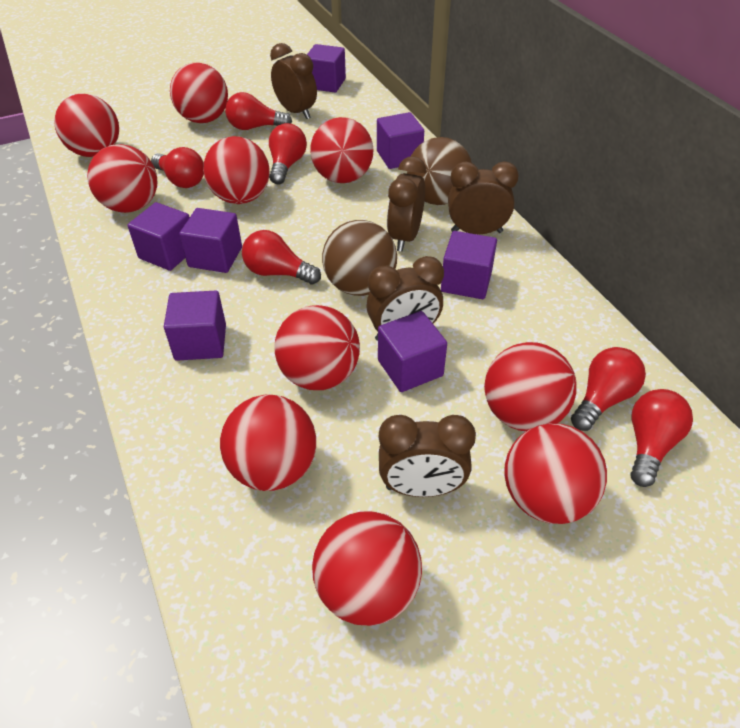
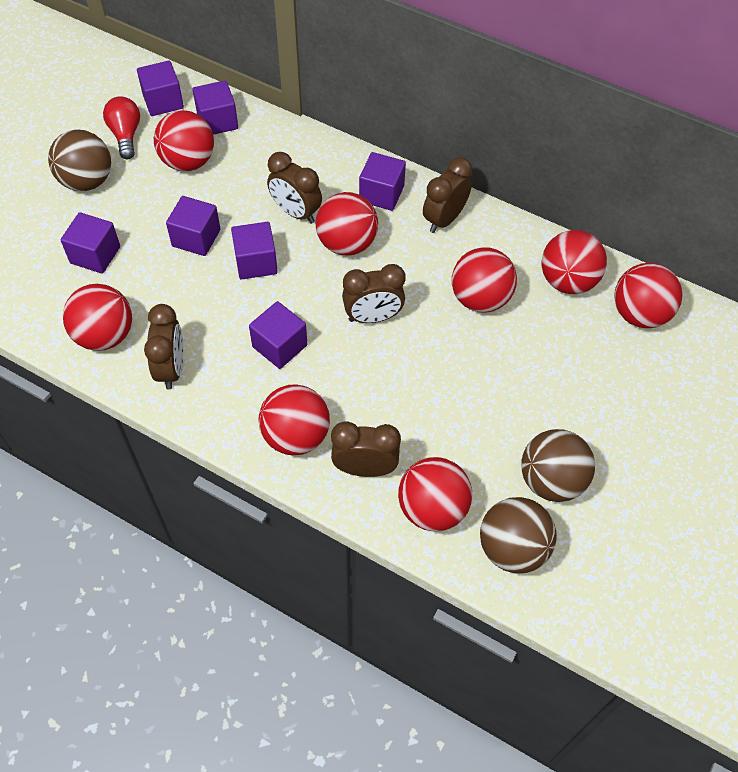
brown ball: 2 -> 3
red ball: 10 -> 8
red light bulb: 6 -> 1

